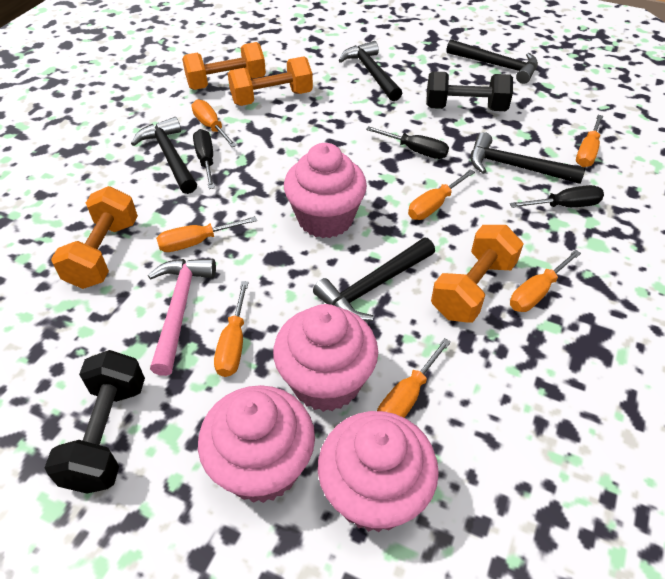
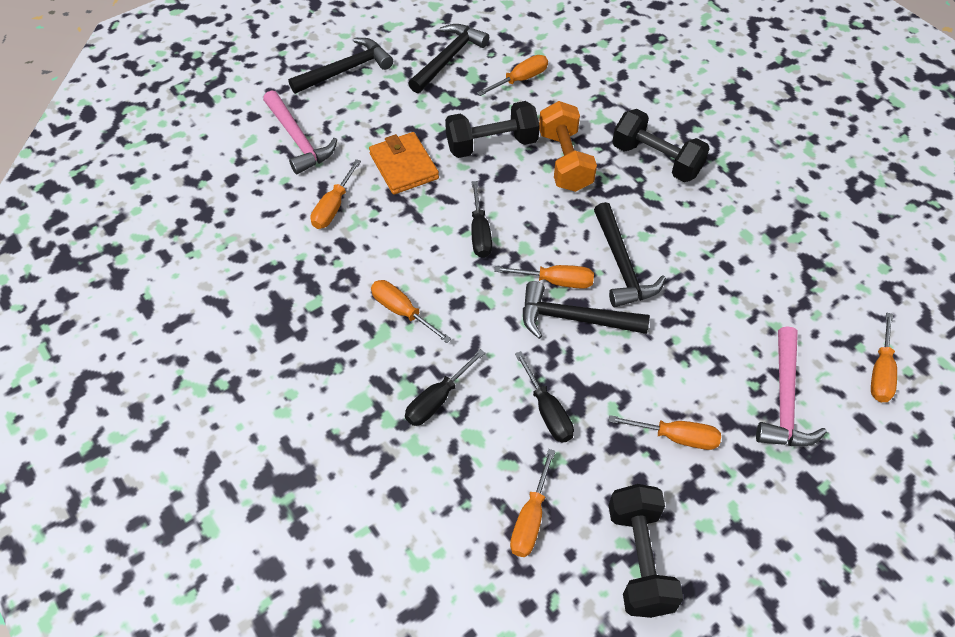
black dumbbell: 2 -> 3
black hammer: 5 -> 4
orange dumbbell: 4 -> 1
orange wallet: 0 -> 1
pink cupcake: 4 -> 0
pink hammer: 1 -> 2

